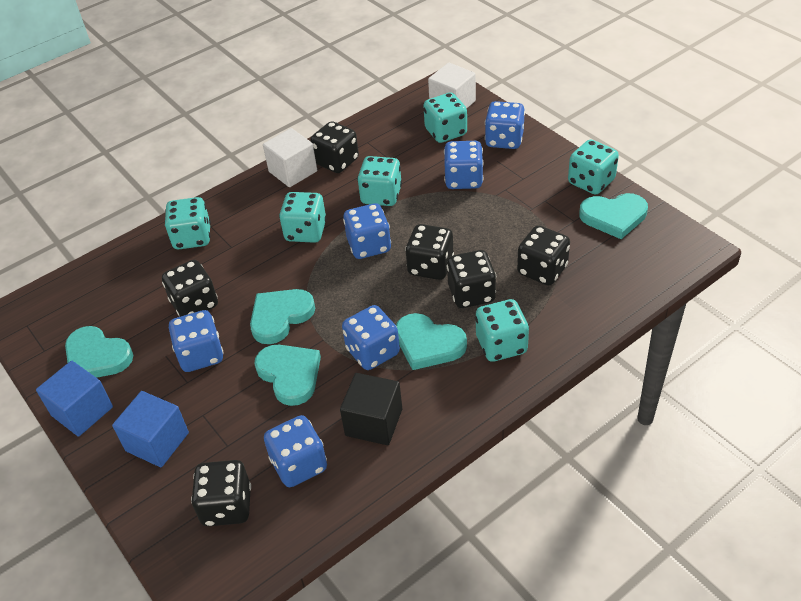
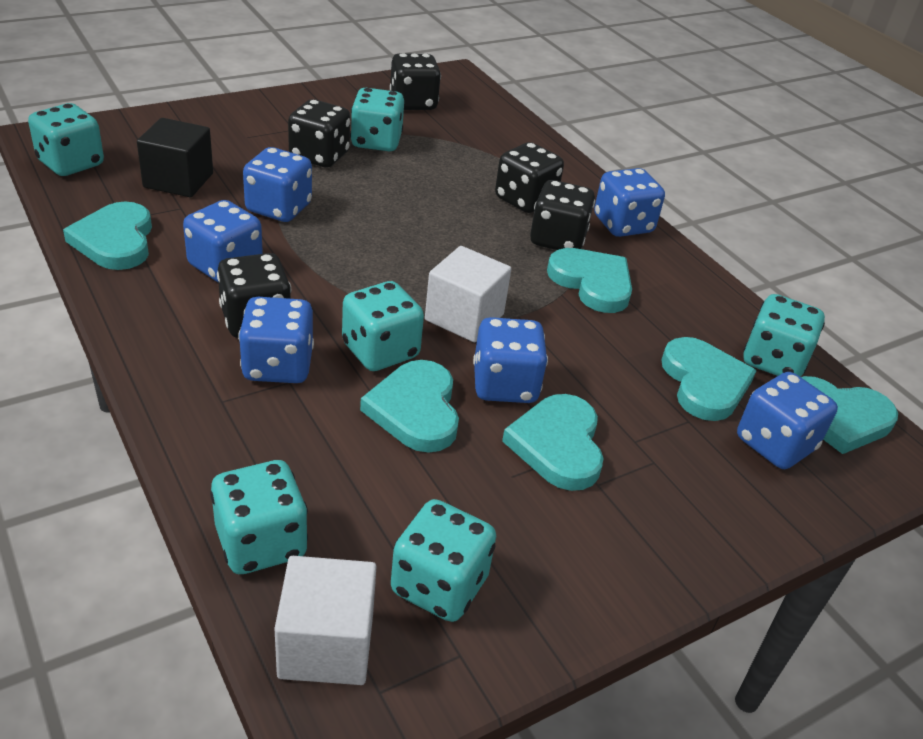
black dice: 6 -> 5
blue cube: 2 -> 0
turquoise heart: 5 -> 6

